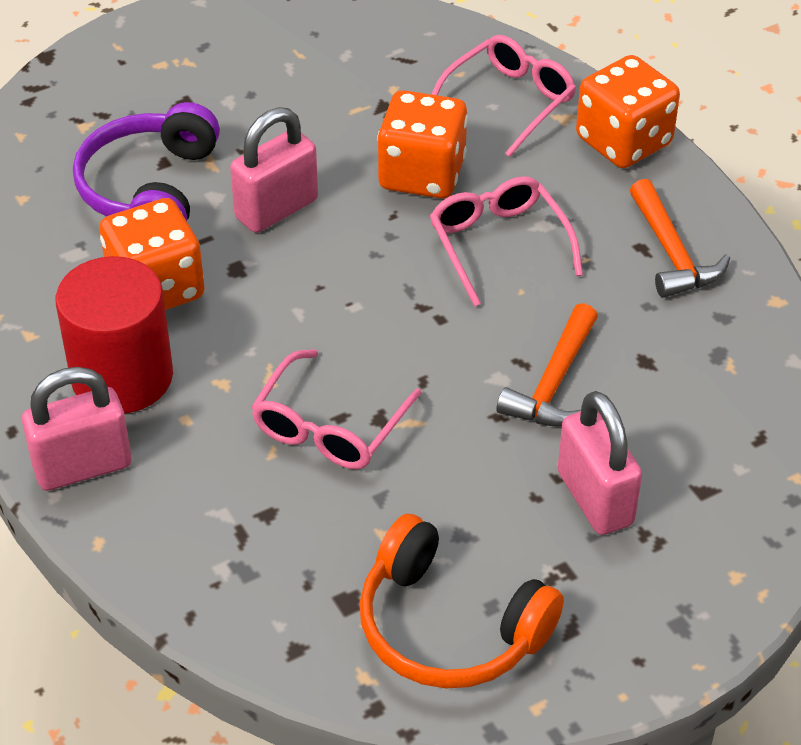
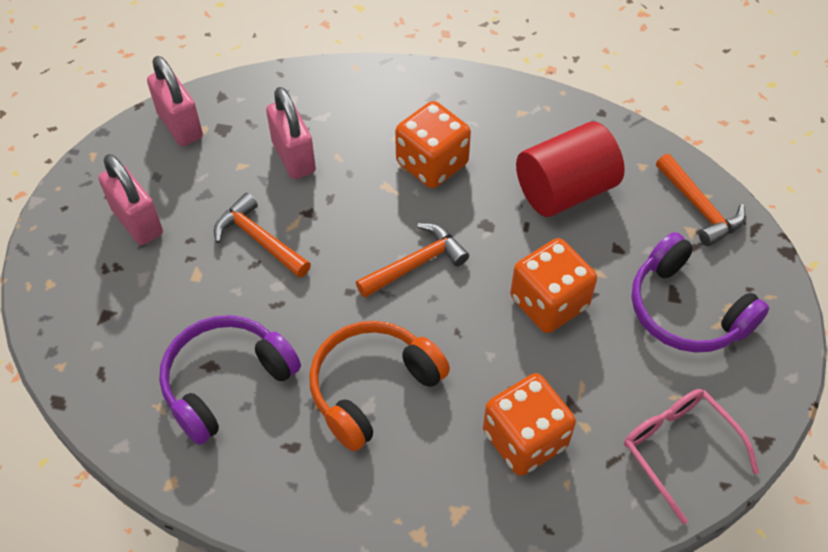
orange hammer: 2 -> 3
pink glasses: 3 -> 1
purple headphones: 1 -> 2

